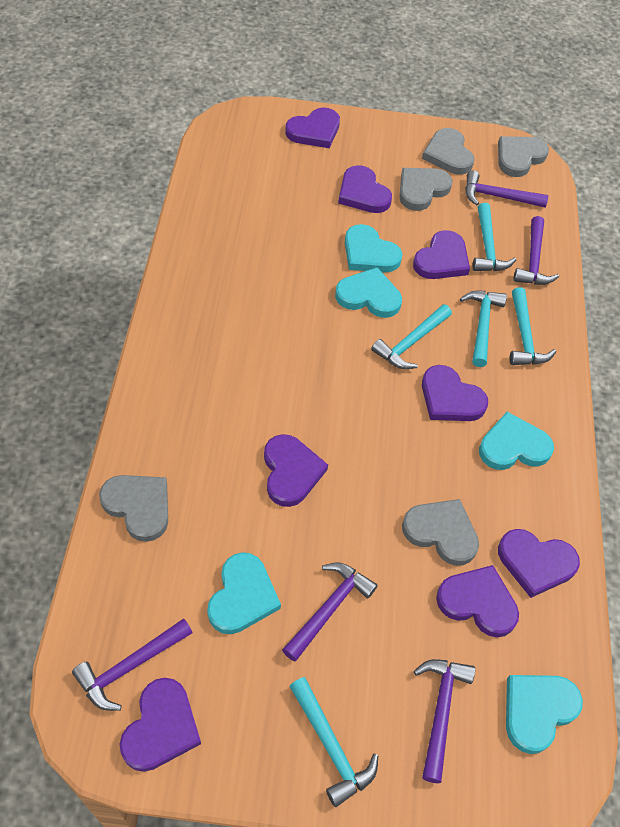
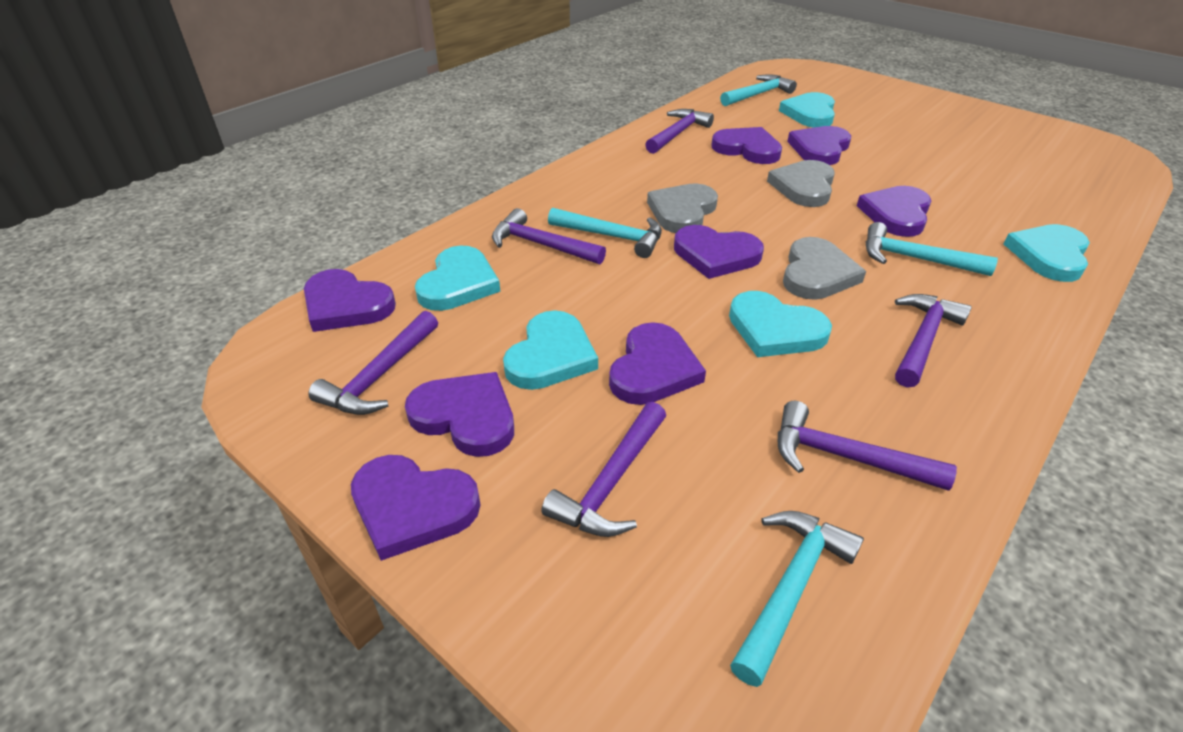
grey heart: 5 -> 3
purple hammer: 5 -> 6
turquoise hammer: 5 -> 4

